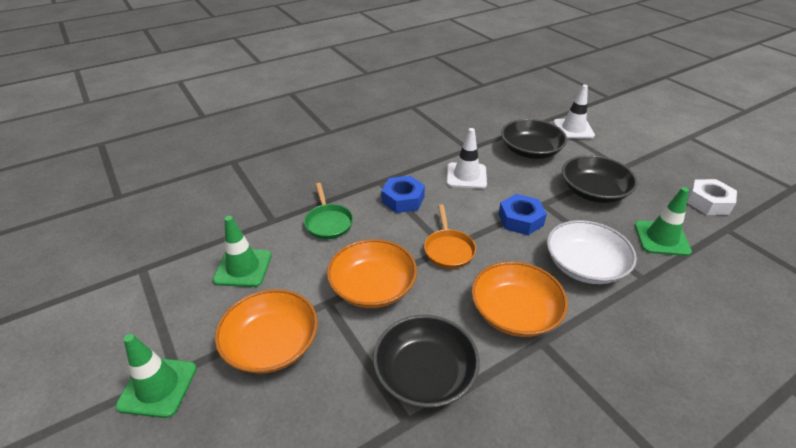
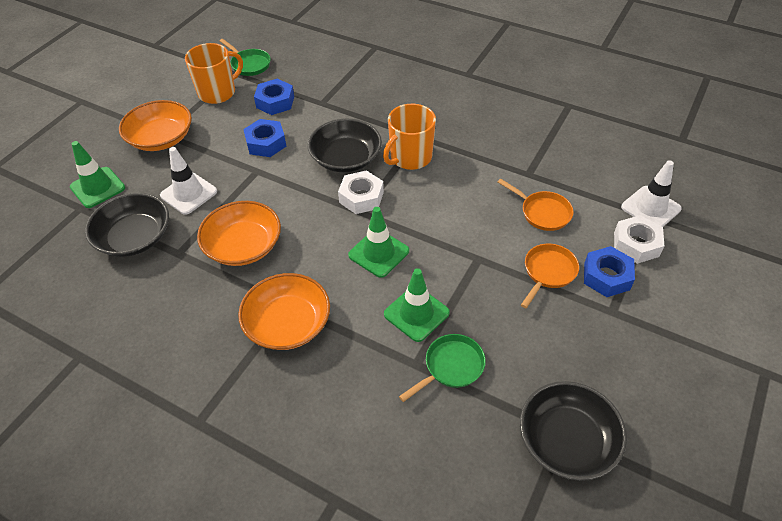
blue nut: 2 -> 3
green pan: 1 -> 2
orange mug: 0 -> 2
orange pan: 1 -> 2
white bowl: 1 -> 0
white nut: 1 -> 2

